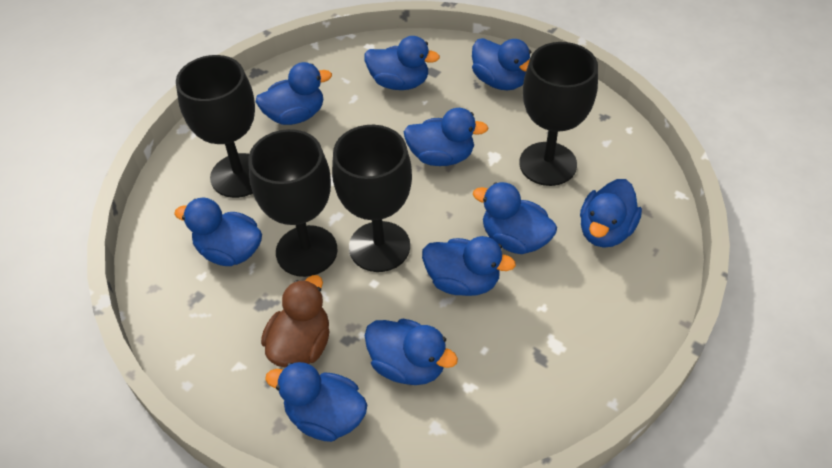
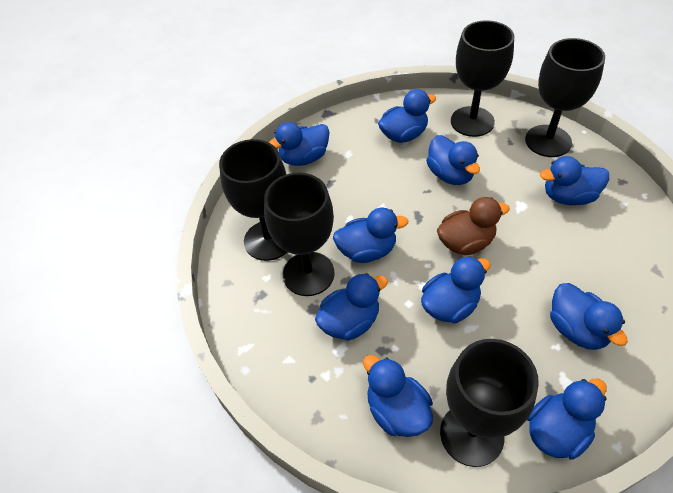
black goblet: 4 -> 5

